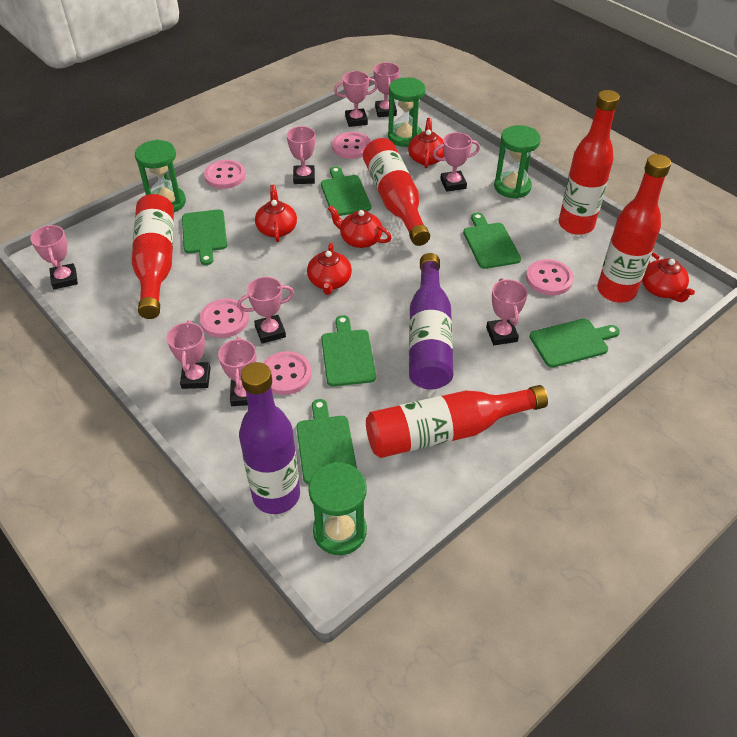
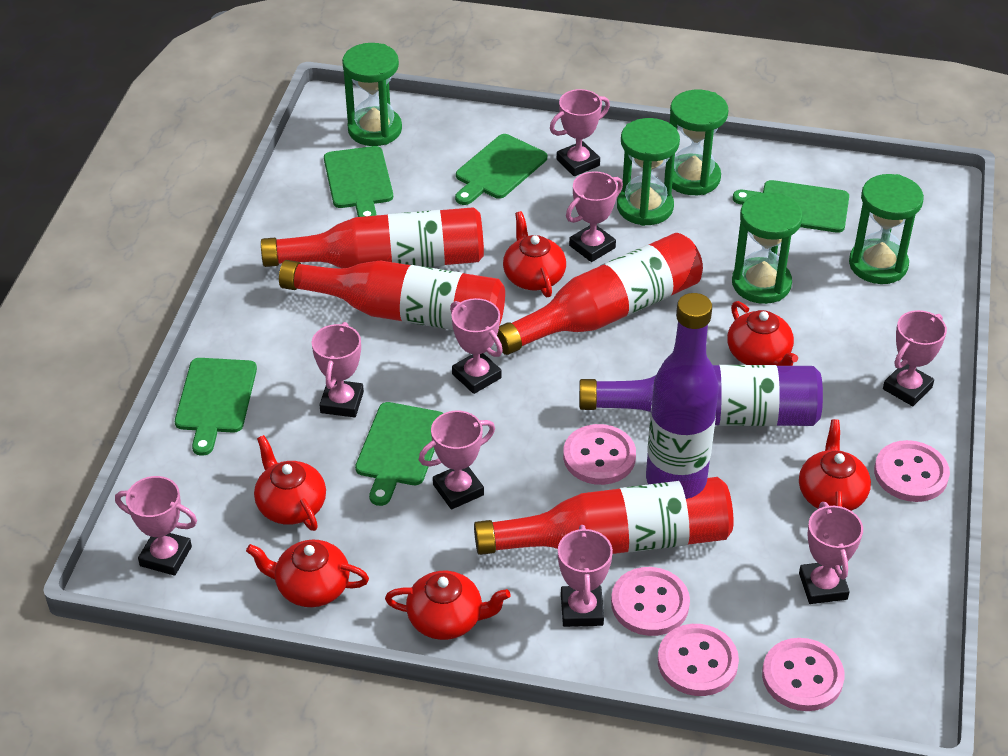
green cutting board: 6 -> 5
green hourglass: 4 -> 5
red bottle: 5 -> 4
red teapot: 5 -> 6

